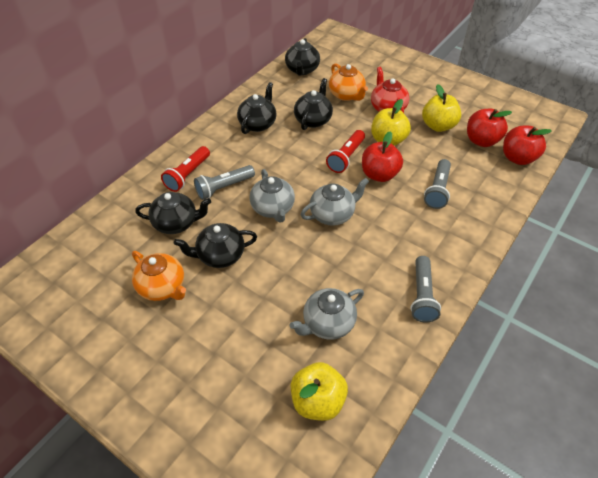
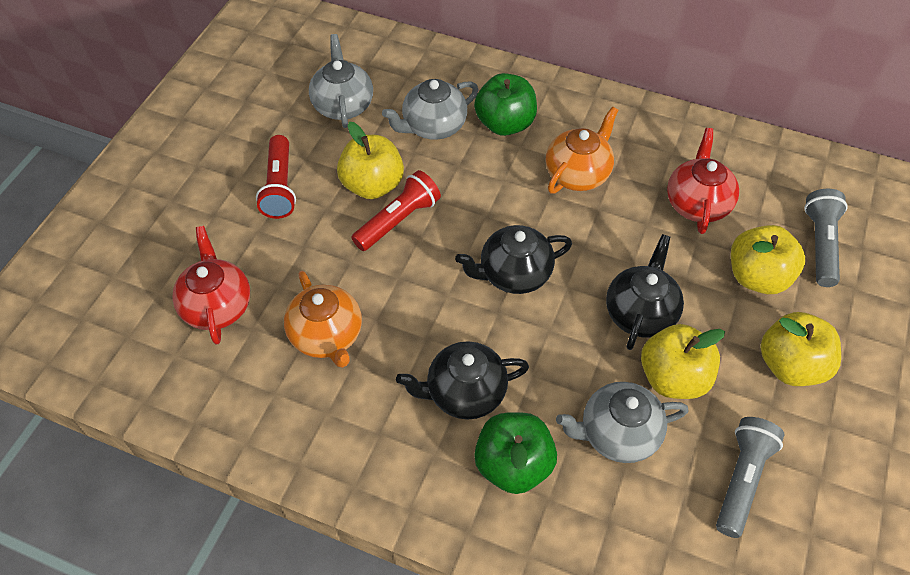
black teapot: 5 -> 3
green apple: 0 -> 2
grey flashlight: 3 -> 2
red apple: 3 -> 0
red teapot: 1 -> 2
yellow apple: 3 -> 4

